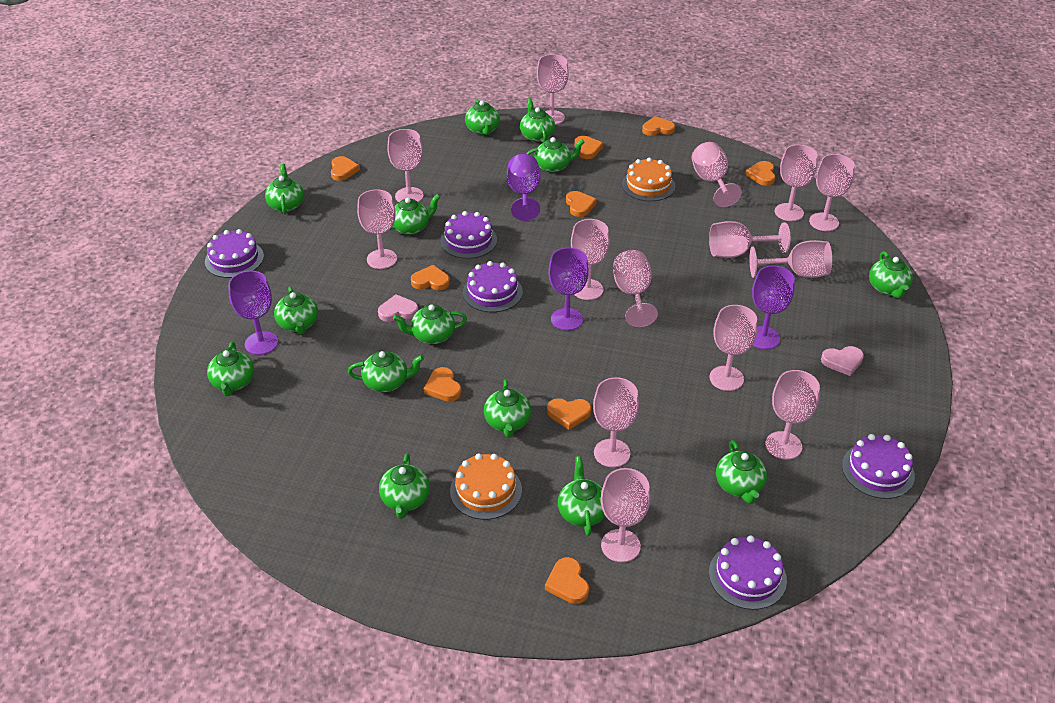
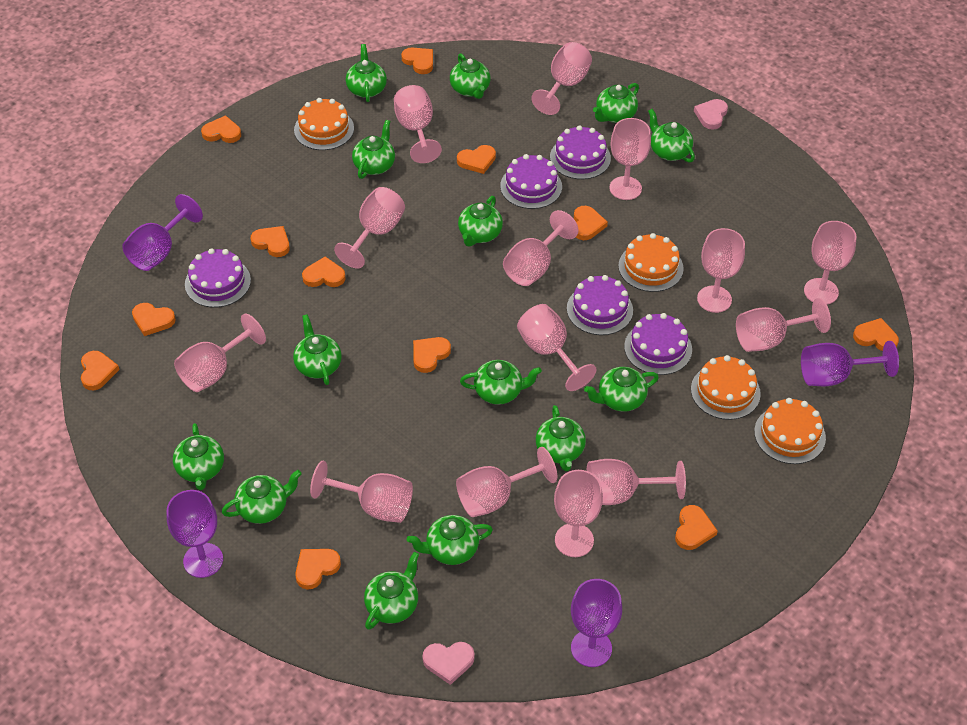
orange cake: 2 -> 4
orange heart: 9 -> 12

